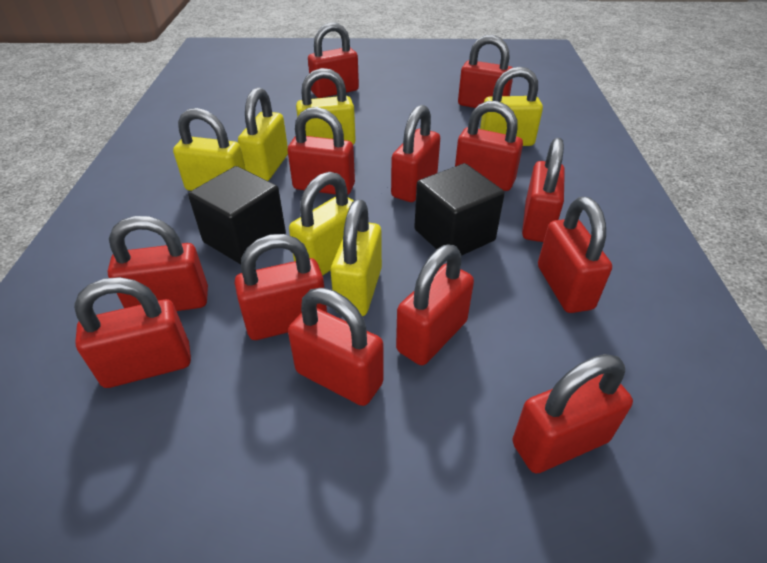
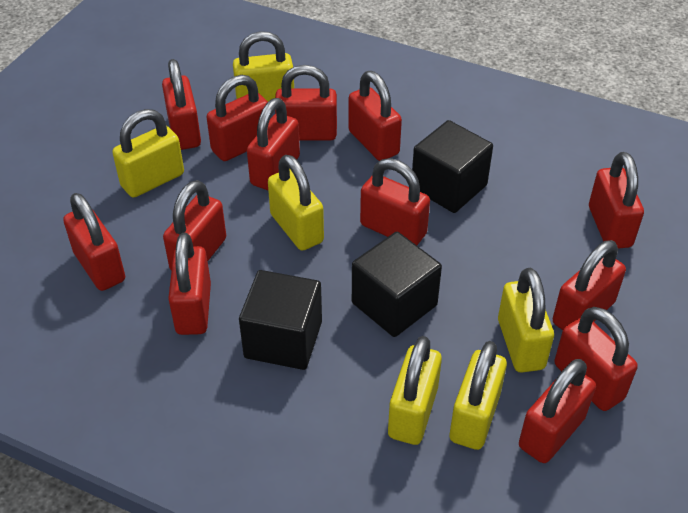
black cube: 2 -> 3

